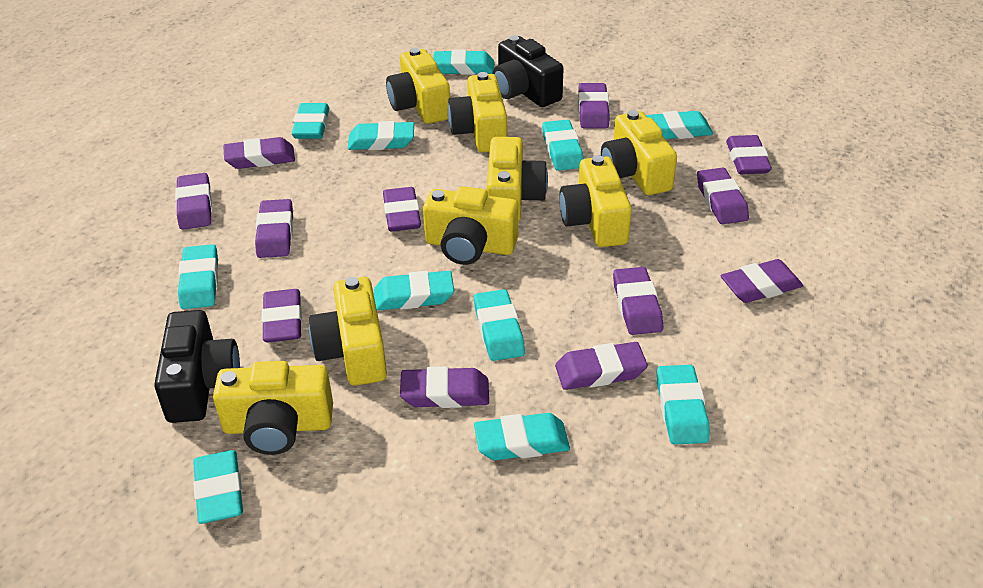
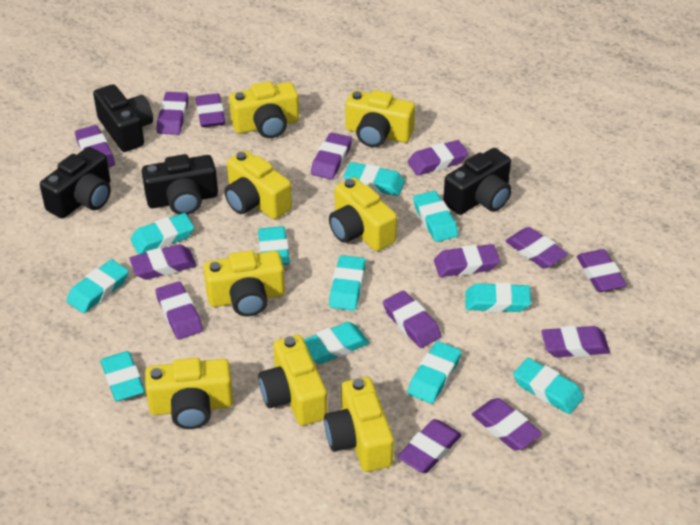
black camera: 2 -> 4
purple eraser: 12 -> 14

